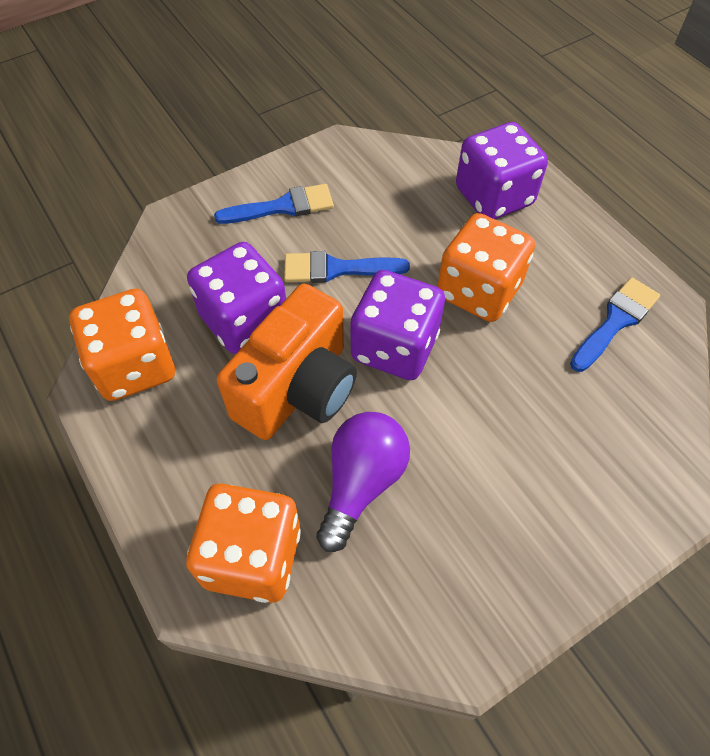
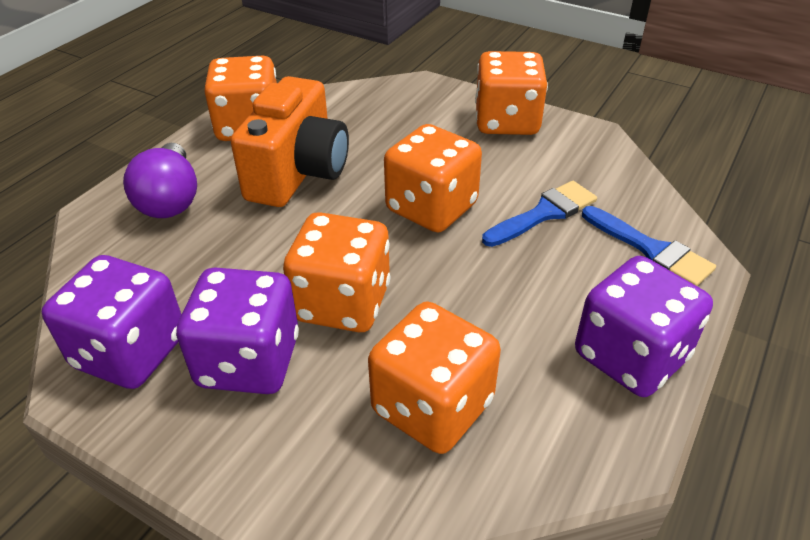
blue brush: 3 -> 2
orange dice: 3 -> 5

